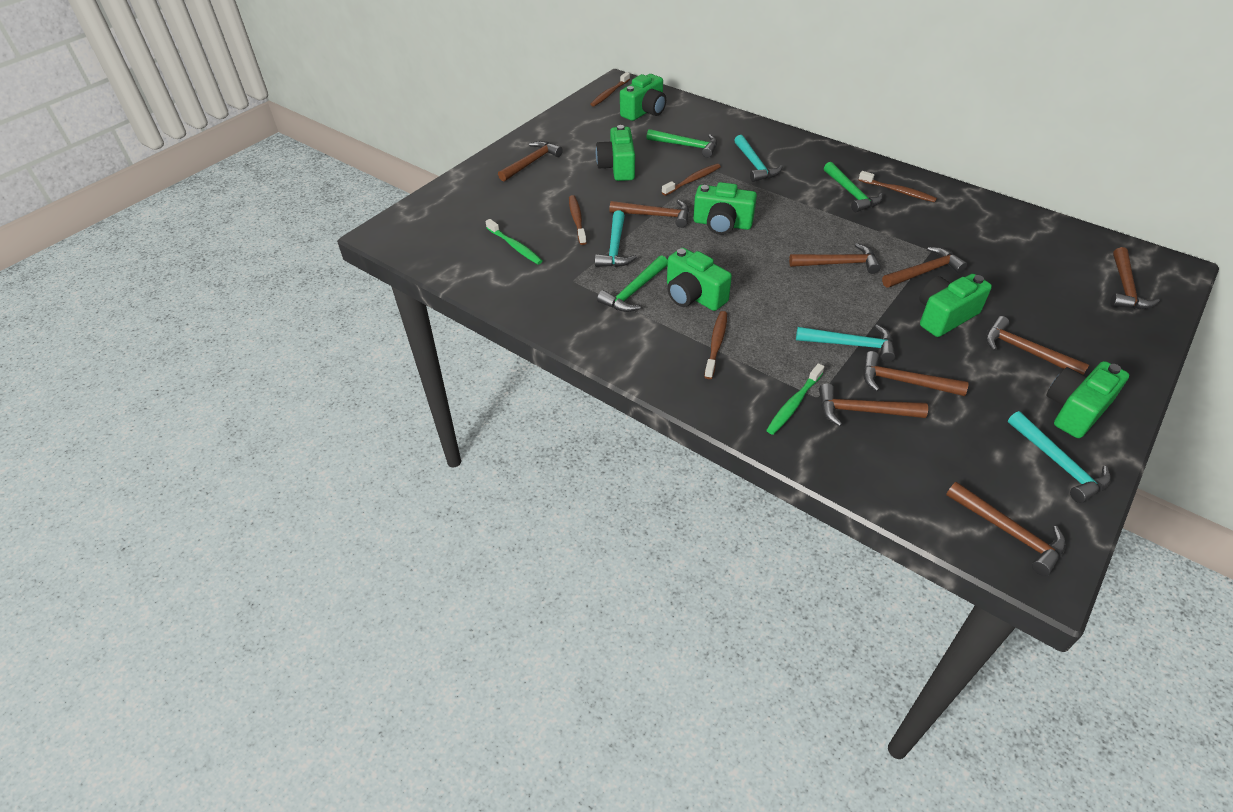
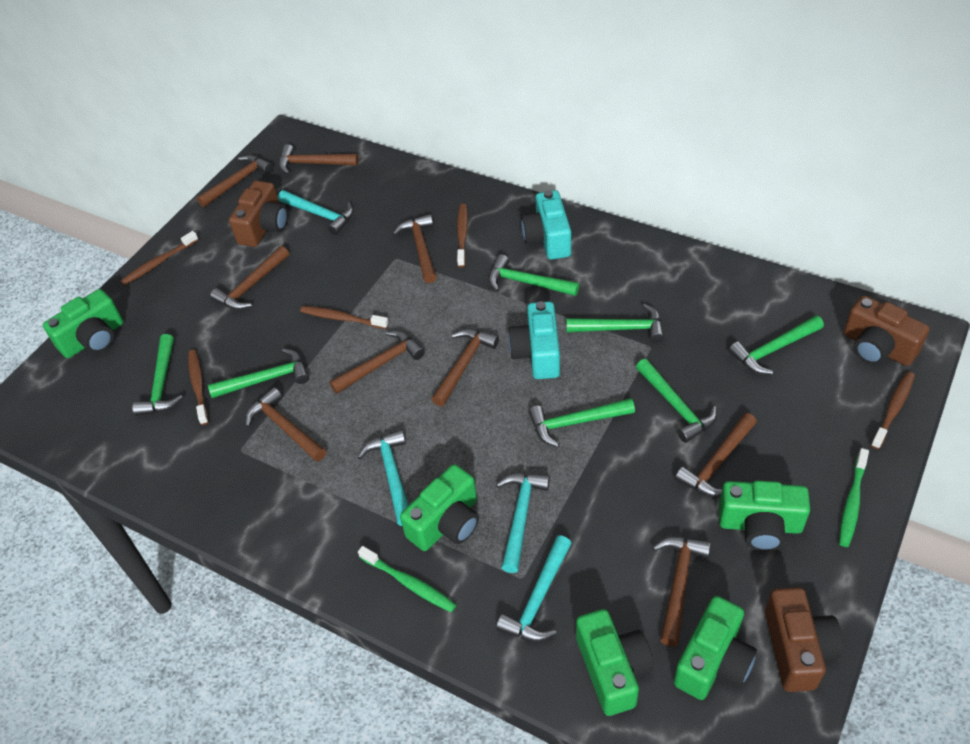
brown camera: 0 -> 3
green camera: 6 -> 5
green hammer: 3 -> 7
turquoise camera: 0 -> 2

